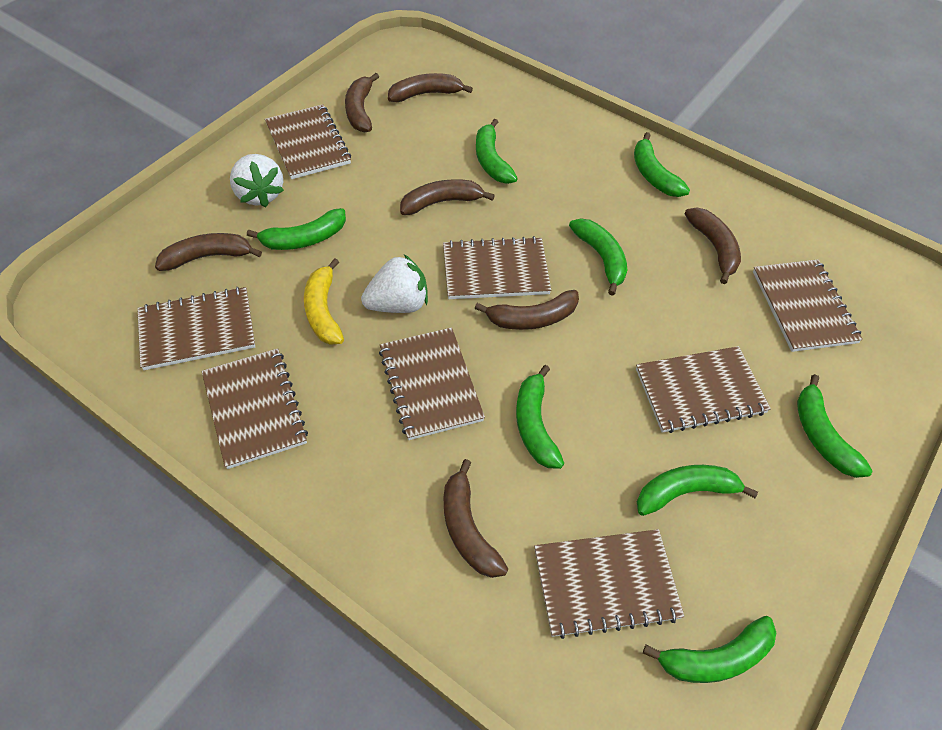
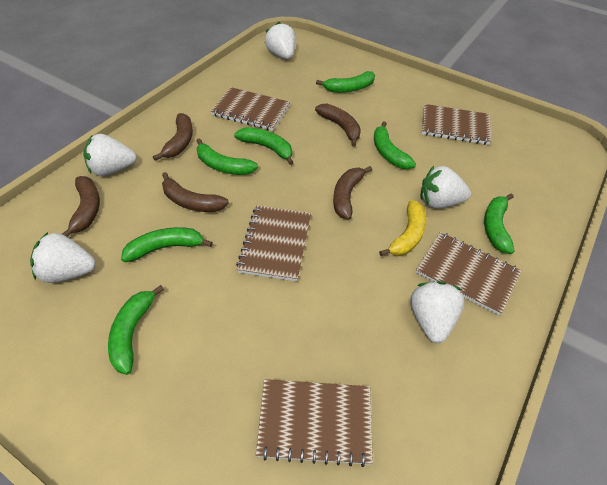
brown banana: 7 -> 5
brown notebook: 8 -> 5
green banana: 8 -> 7
white strawberry: 2 -> 5

